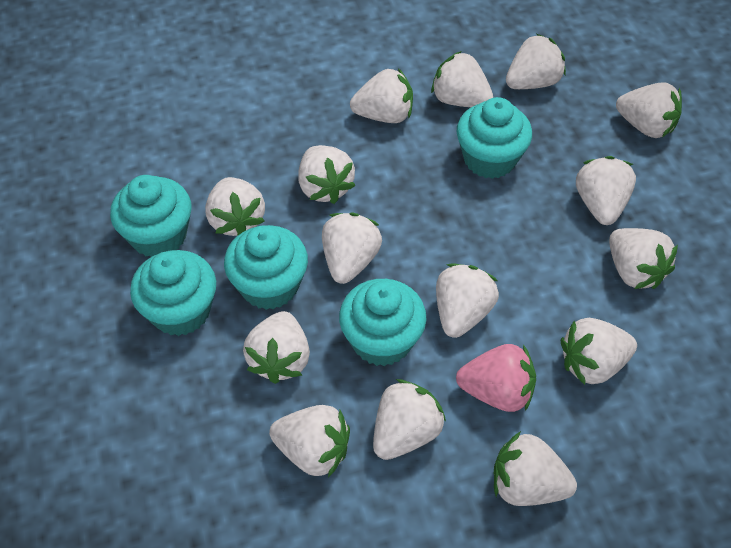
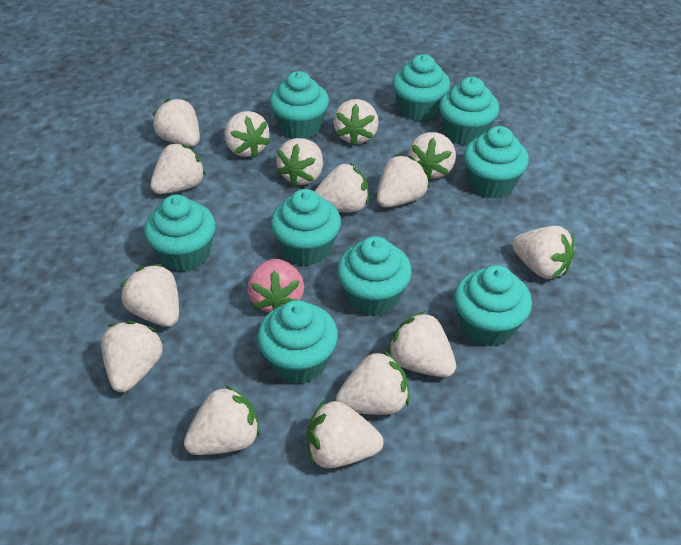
turquoise cupcake: 5 -> 9

